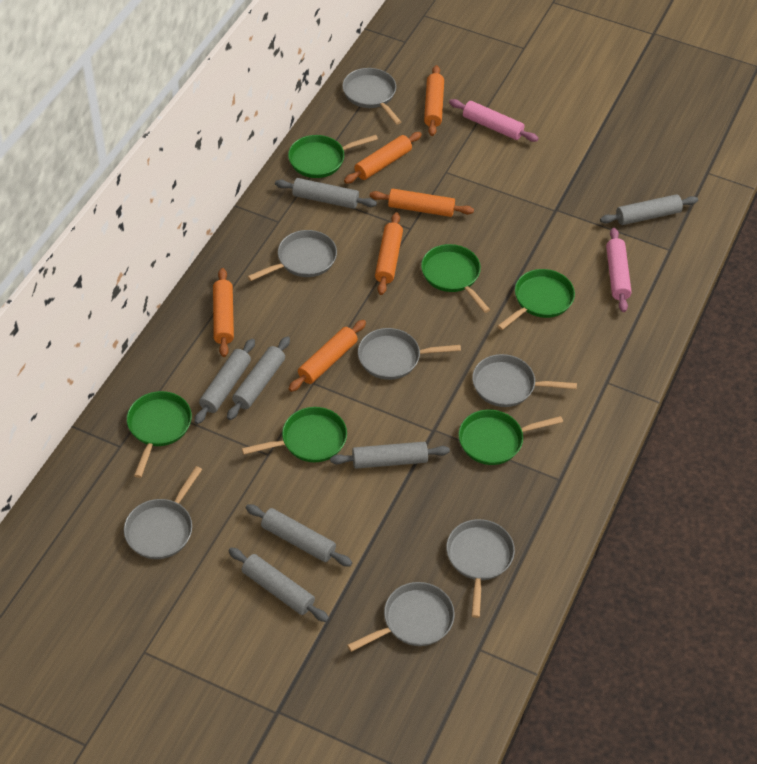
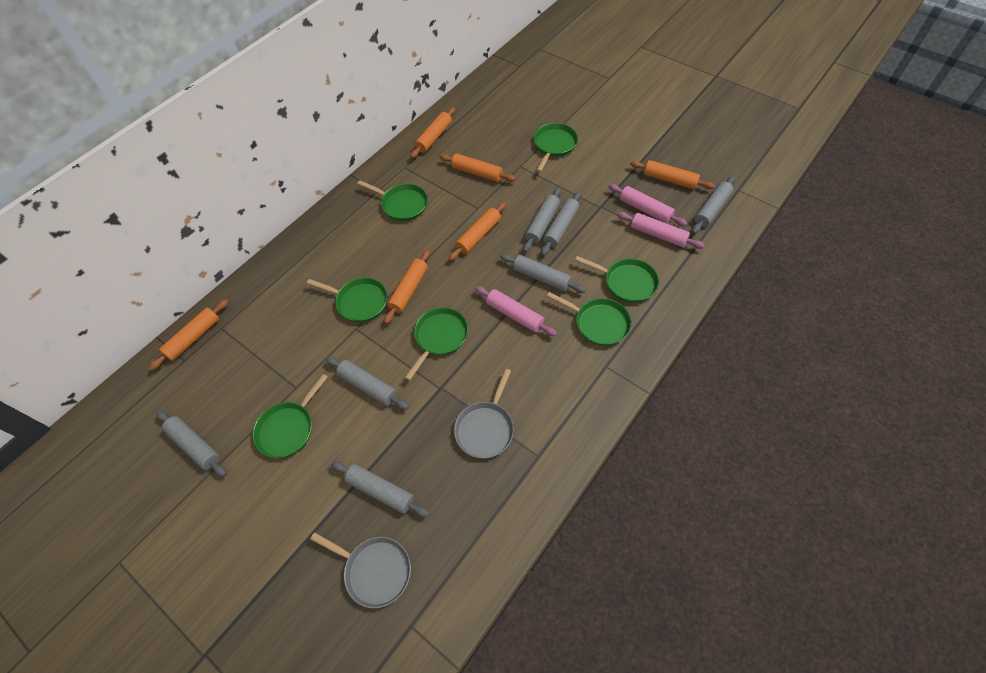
green pan: 6 -> 7
grey pan: 7 -> 2
pink rolling pin: 2 -> 3

